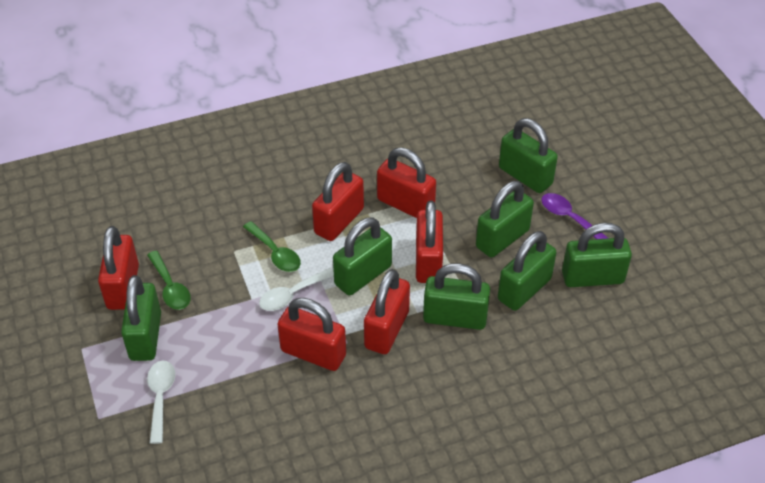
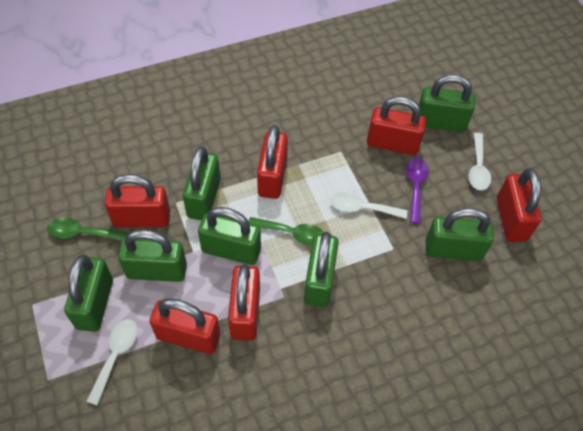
white spoon: 2 -> 3

